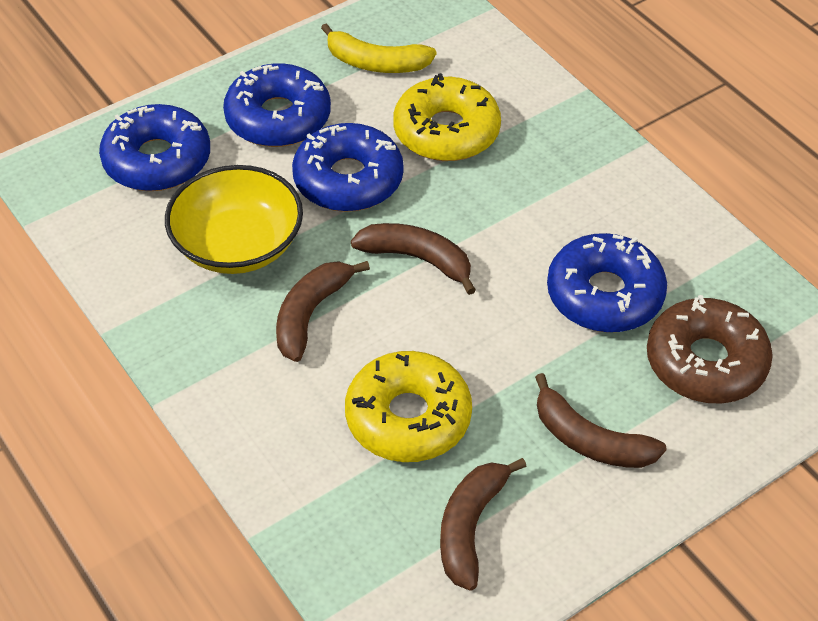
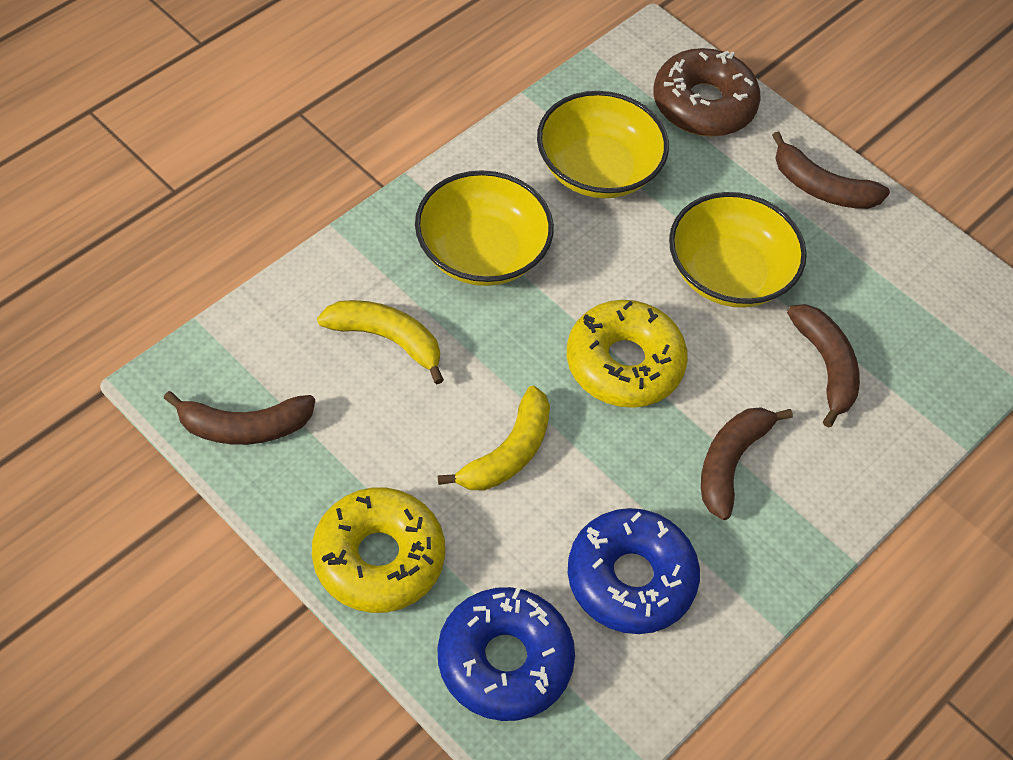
blue donut: 4 -> 2
yellow banana: 1 -> 2
yellow bowl: 1 -> 3

